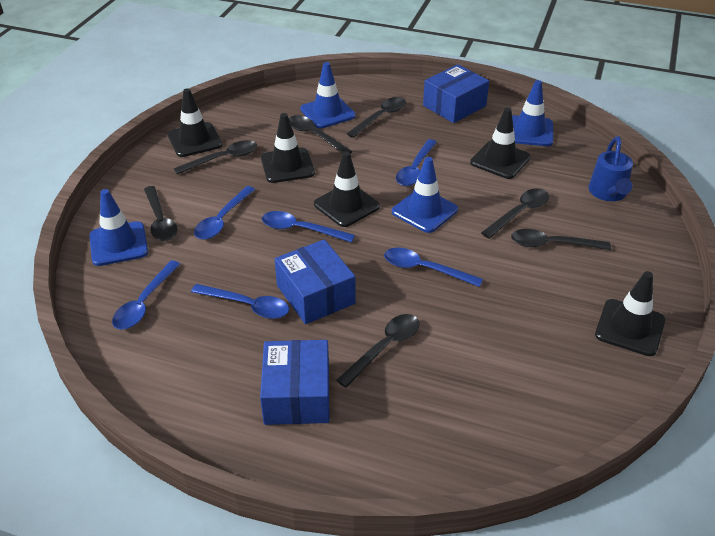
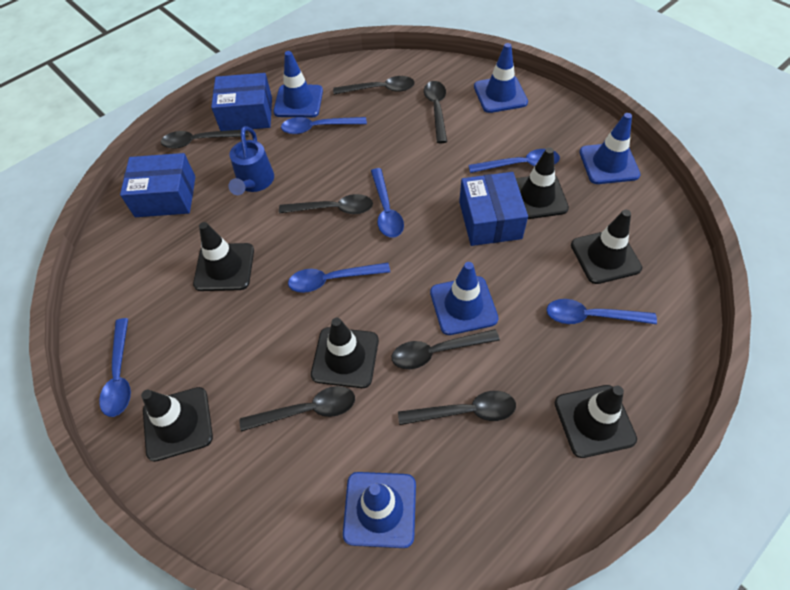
black traffic cone: 5 -> 6
blue traffic cone: 4 -> 5

